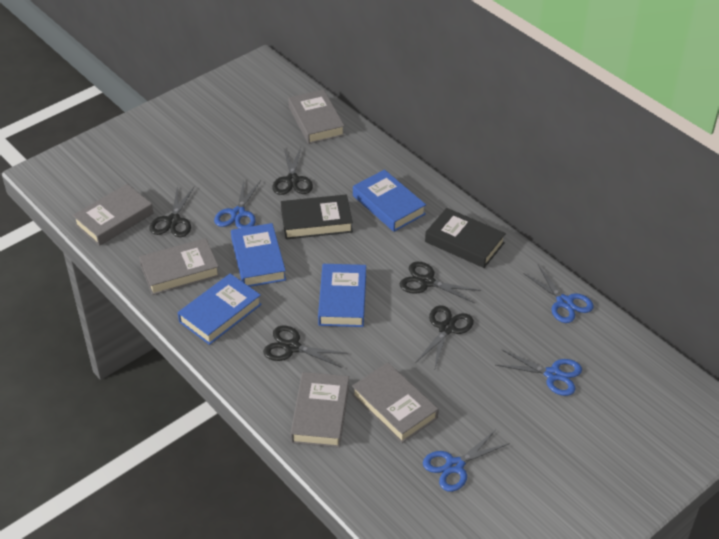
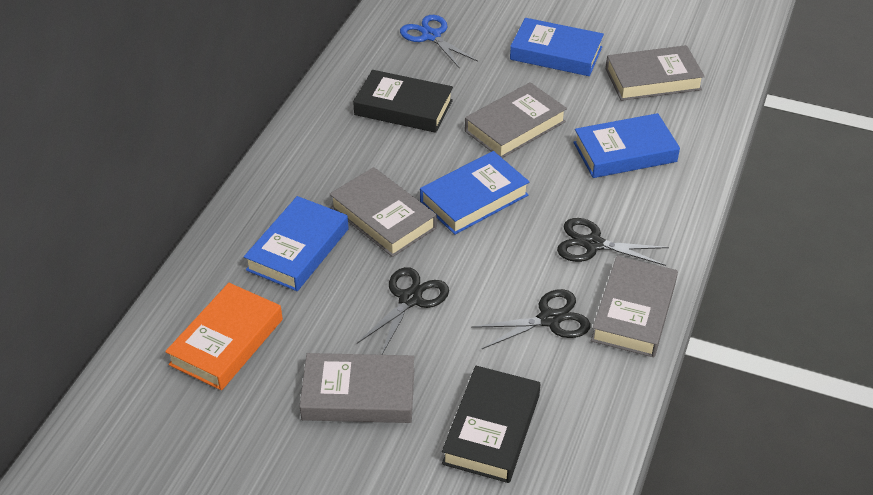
black scissors: 5 -> 3
blue scissors: 4 -> 1
orange book: 0 -> 1

